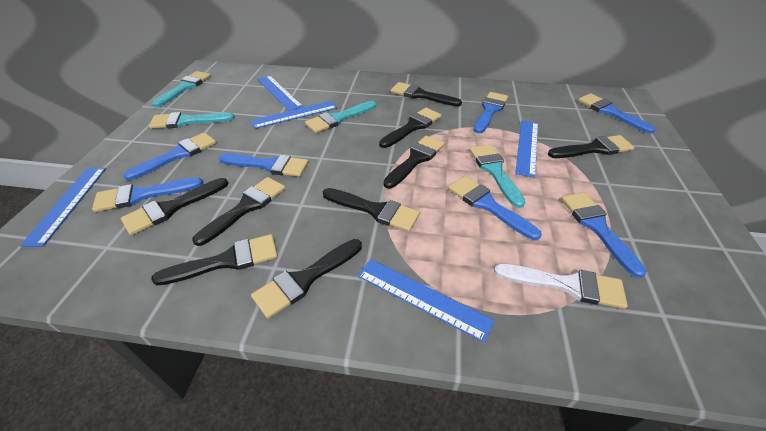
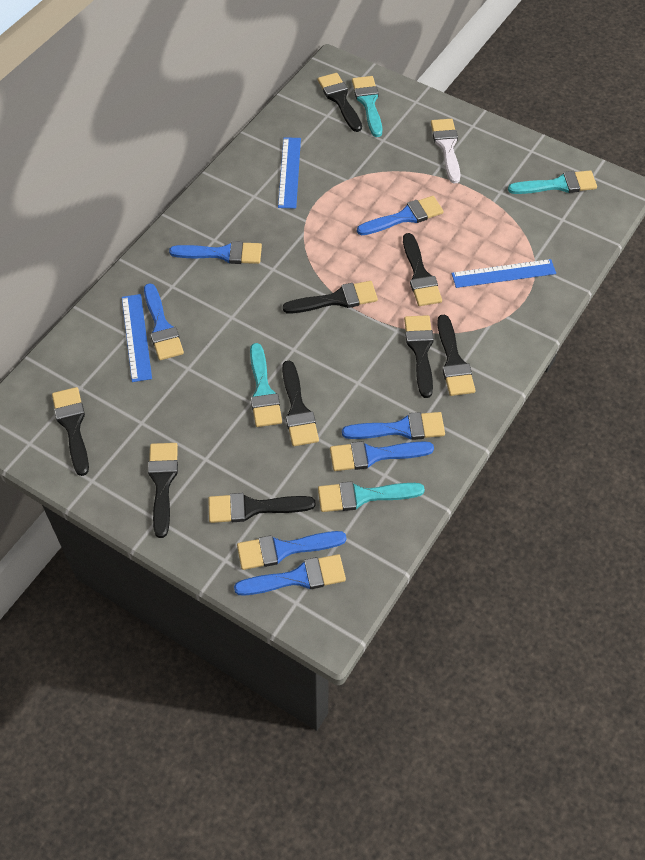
blue ruler: 5 -> 3

